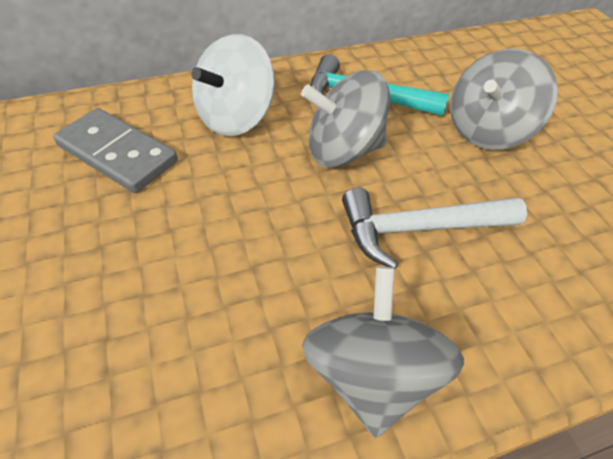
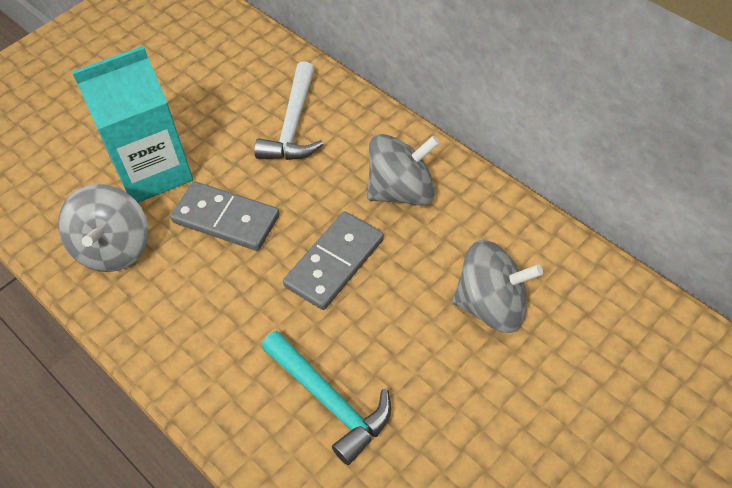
grey domino: 1 -> 2
turquoise carton: 0 -> 1
white spinning top: 1 -> 0

